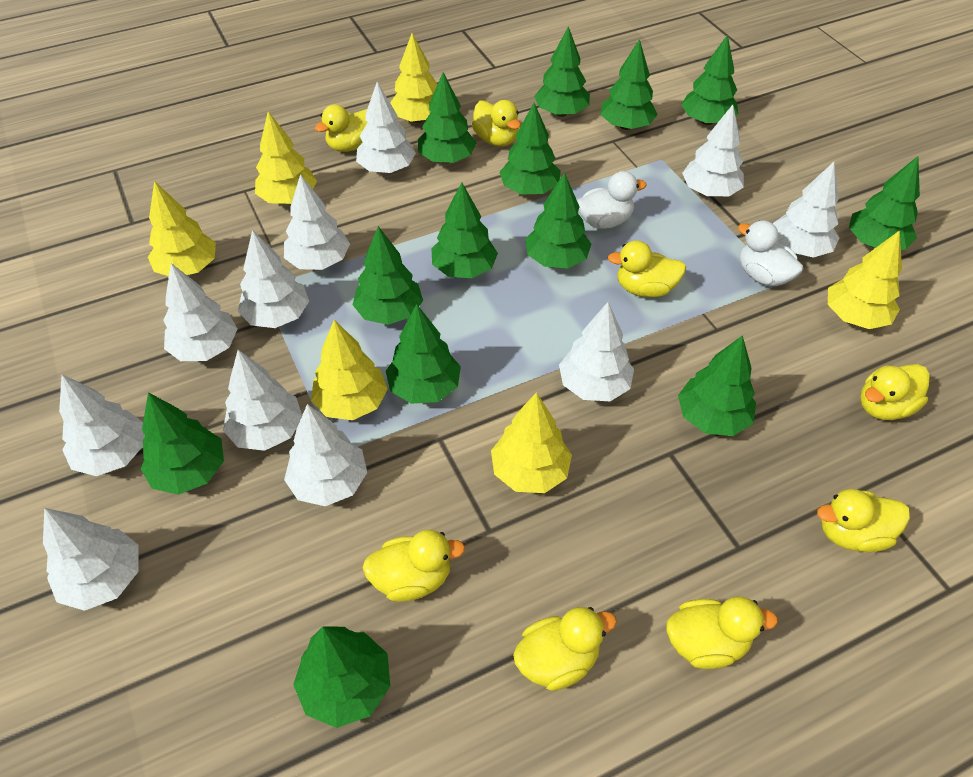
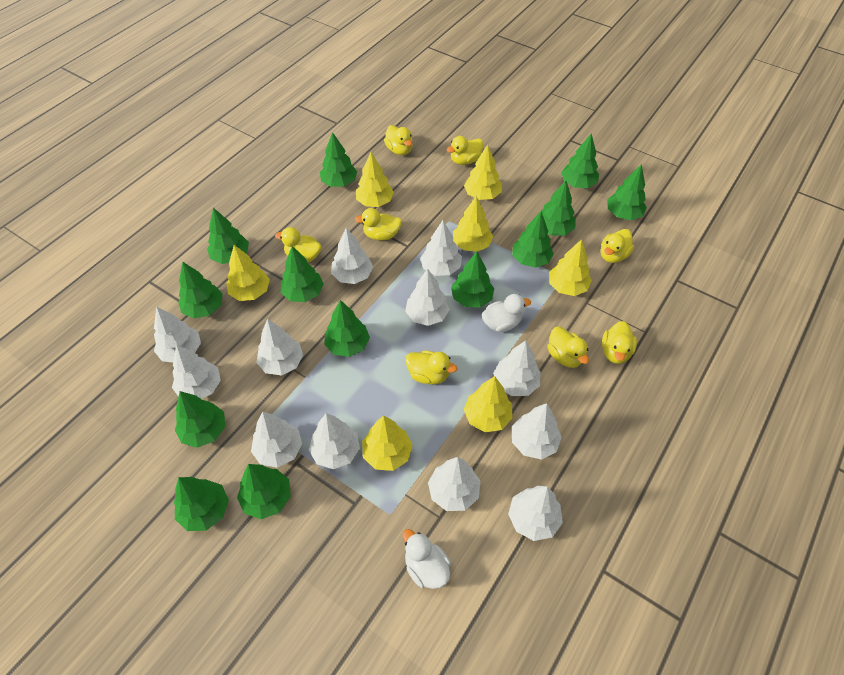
white tree: 11 -> 12
yellow tree: 6 -> 7

